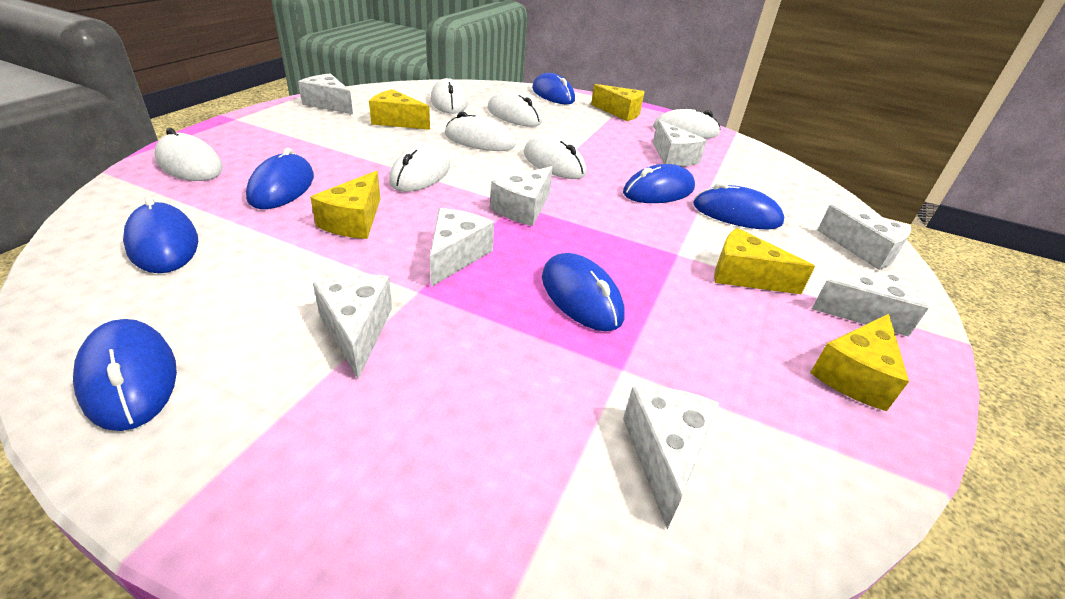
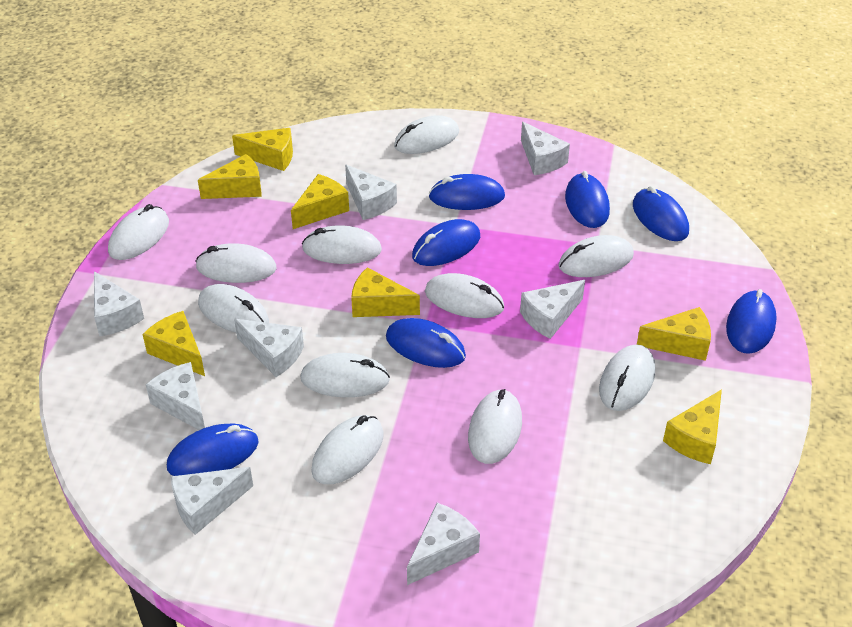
white mouse: 7 -> 11
yellow cheese: 5 -> 7

